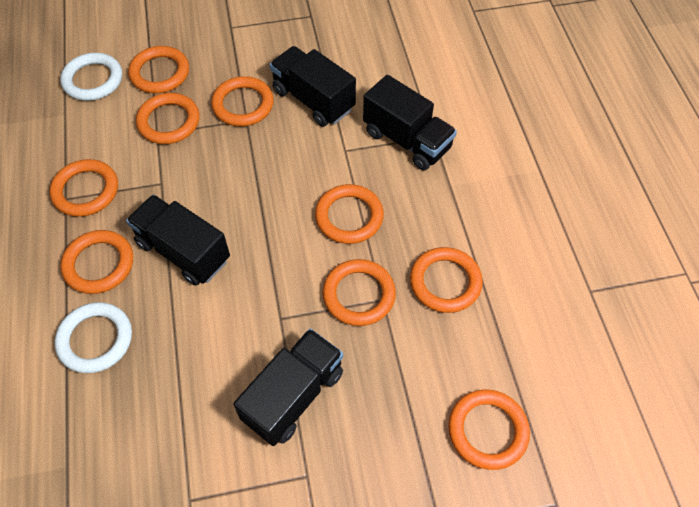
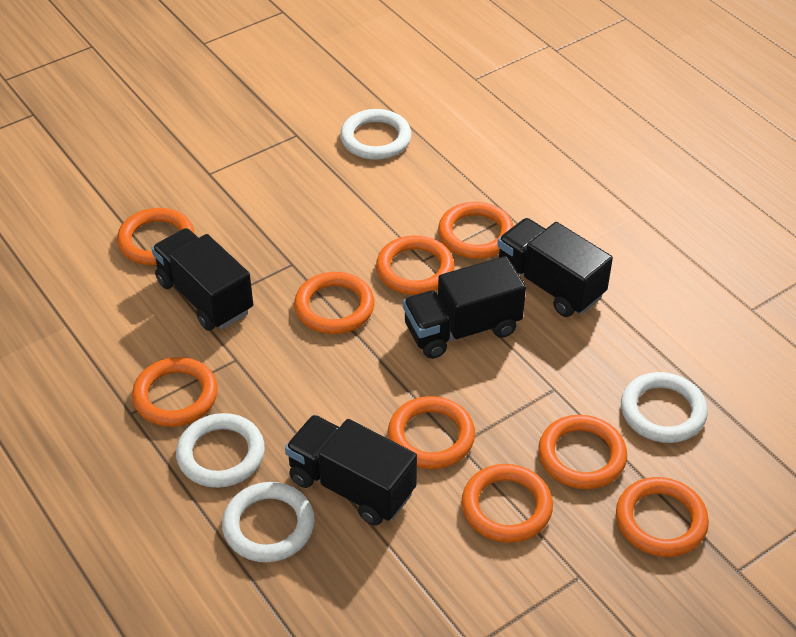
white ring: 2 -> 4

